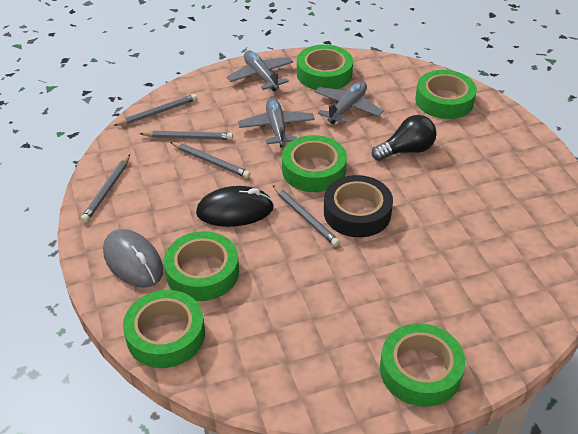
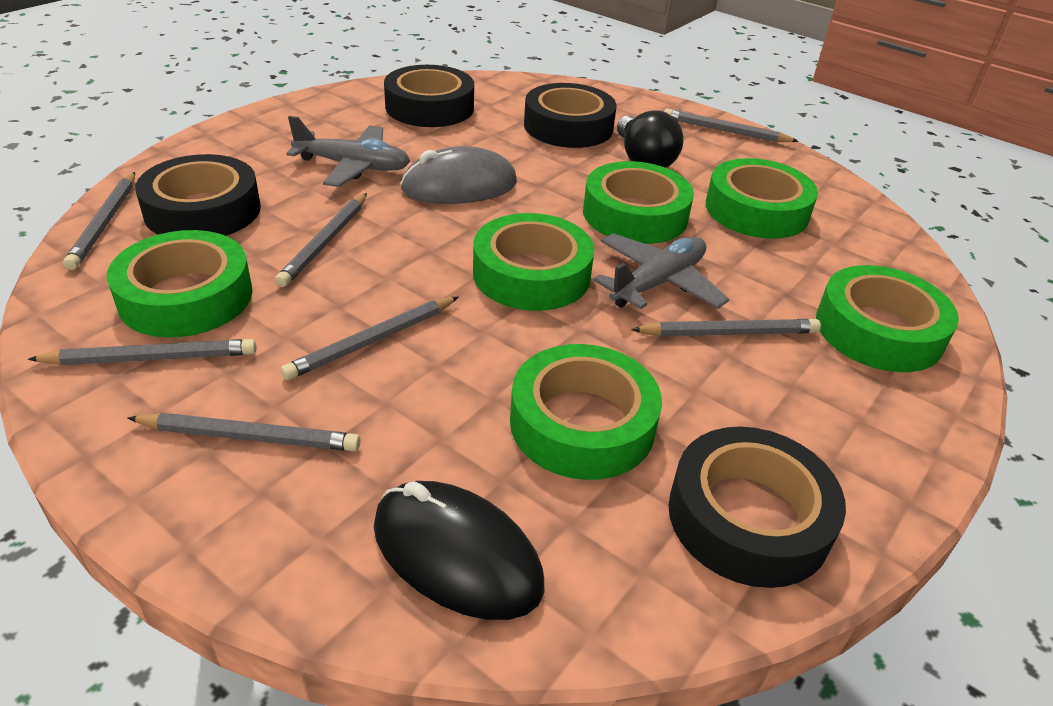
black tape: 1 -> 4
grey pencil: 5 -> 7
grey plane: 3 -> 2

